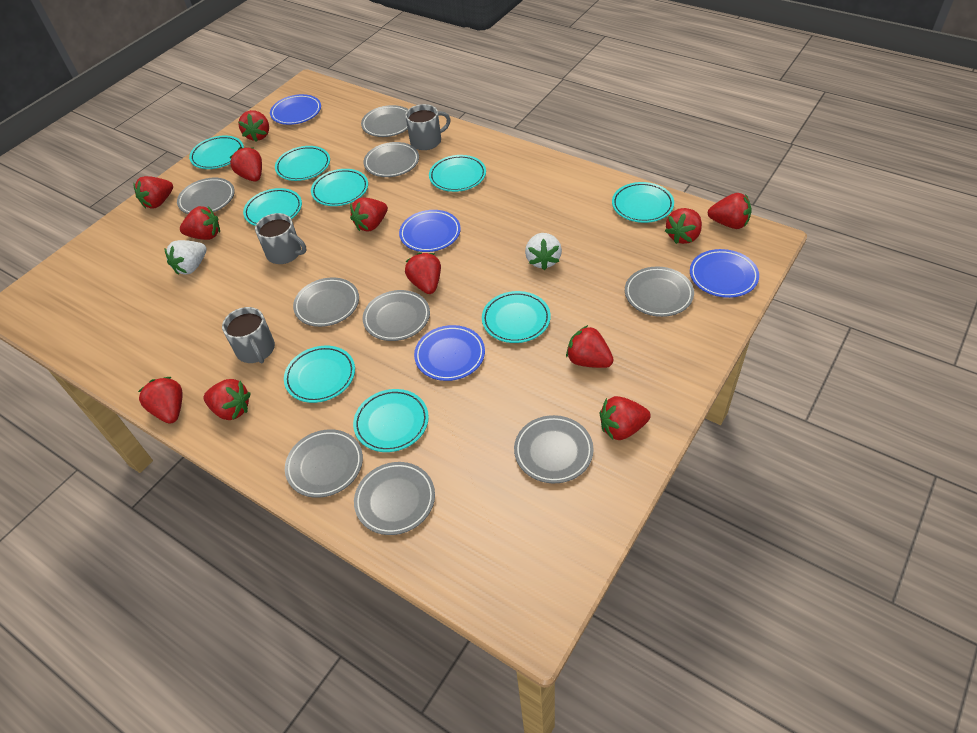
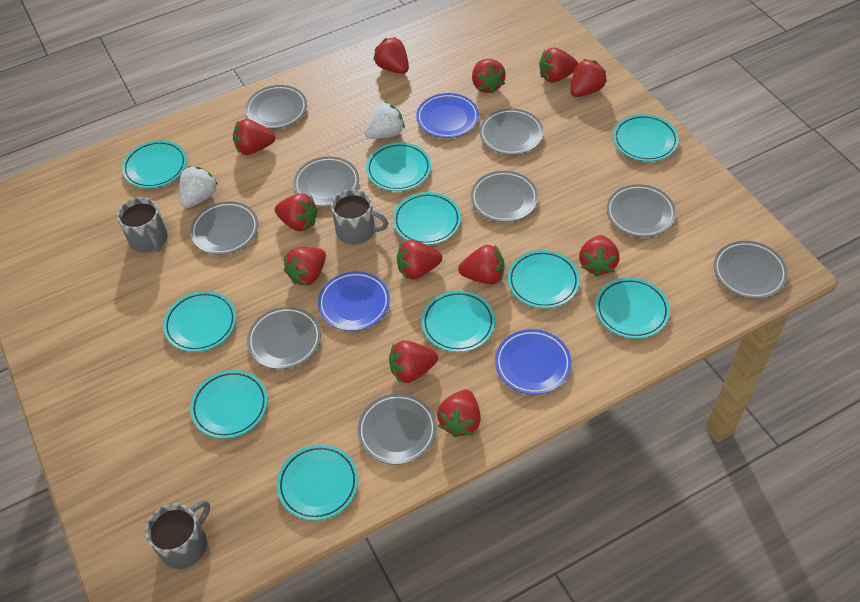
blue plate: 4 -> 3
turquoise plate: 9 -> 10

